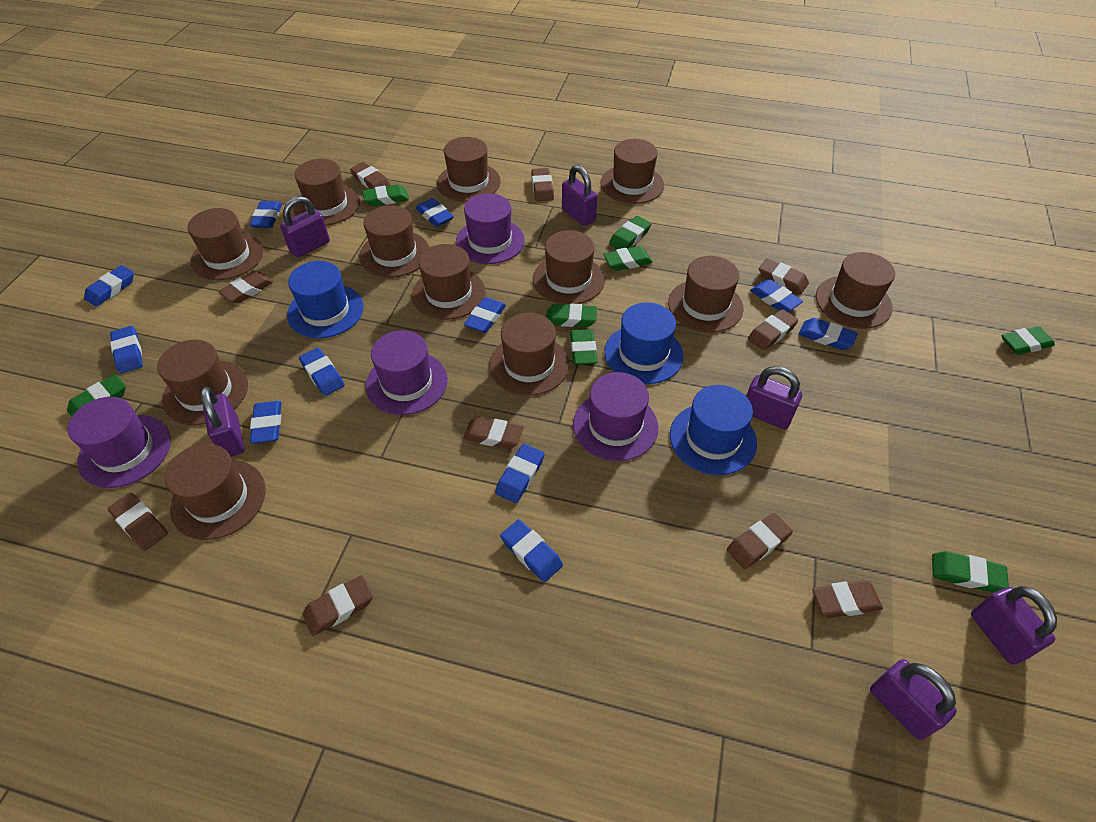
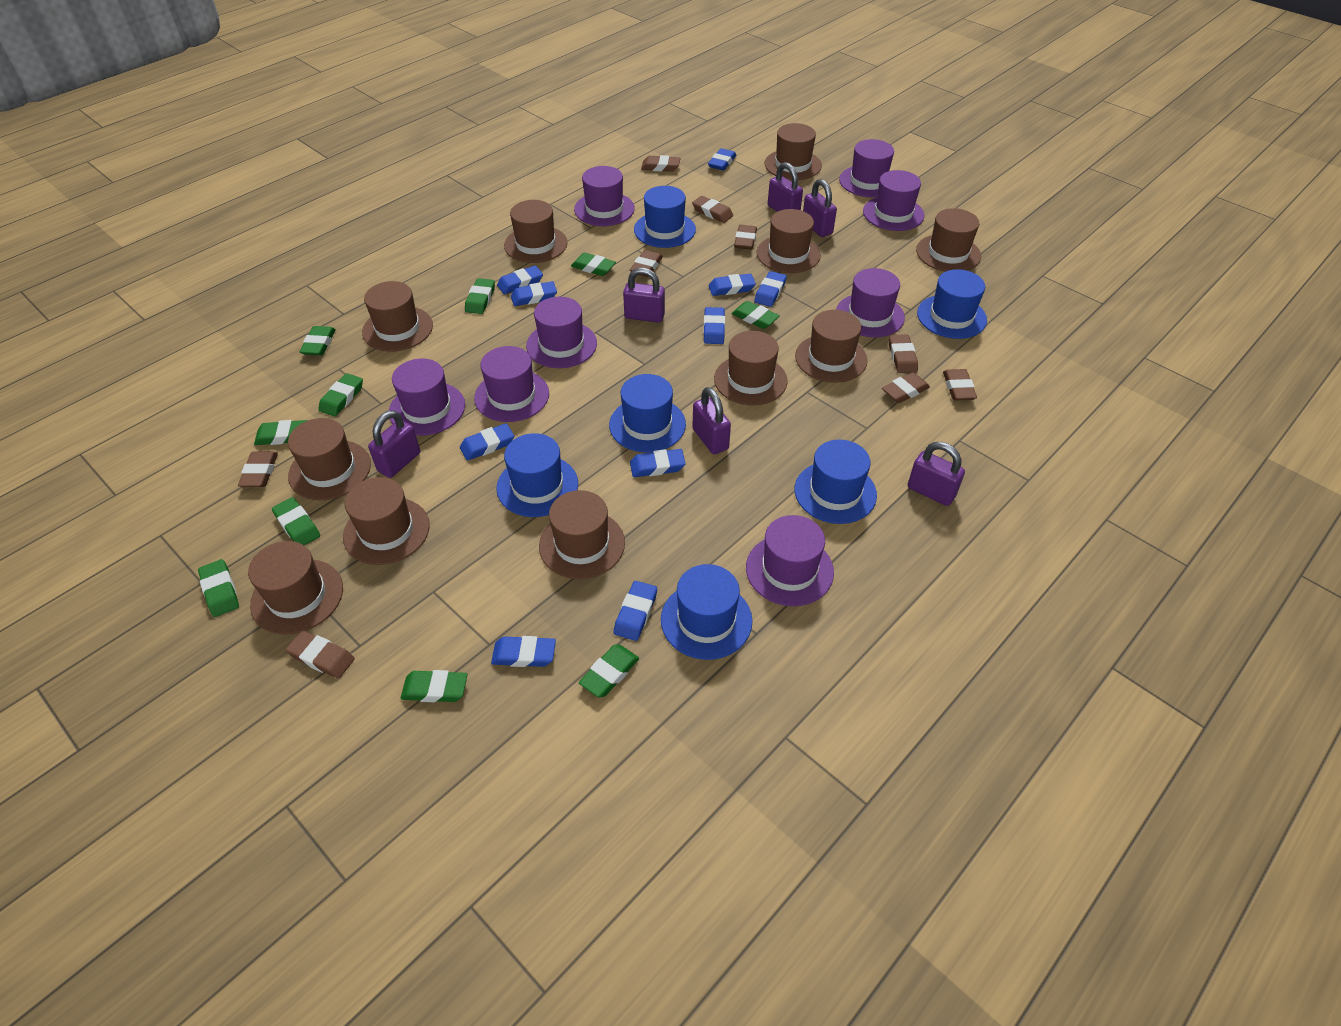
blue eraser: 11 -> 10
blue hat: 3 -> 6
brown eraser: 10 -> 9
brown hat: 12 -> 11
green eraser: 8 -> 10
purple hat: 4 -> 8

